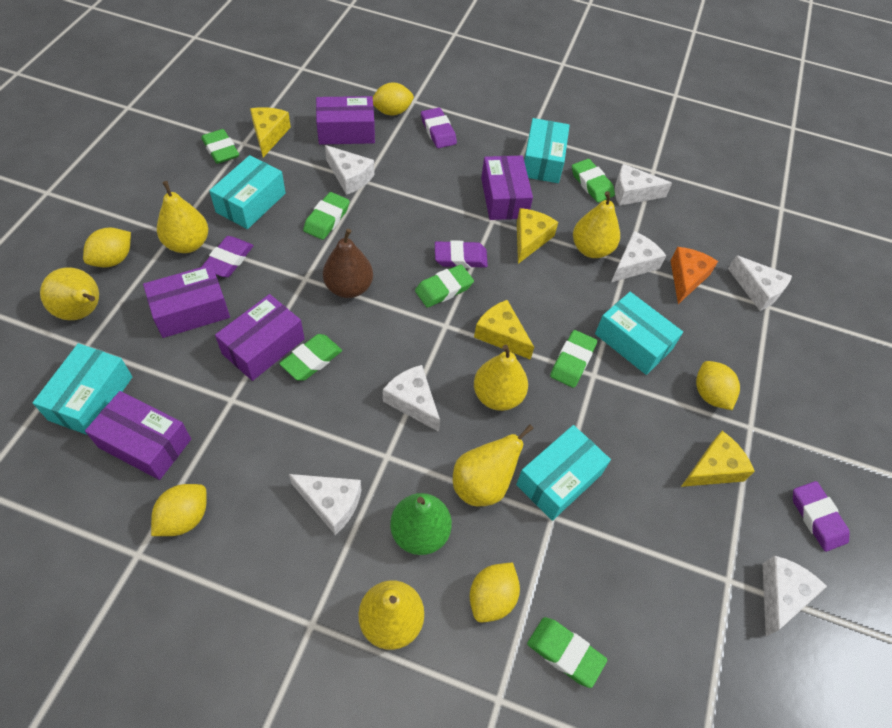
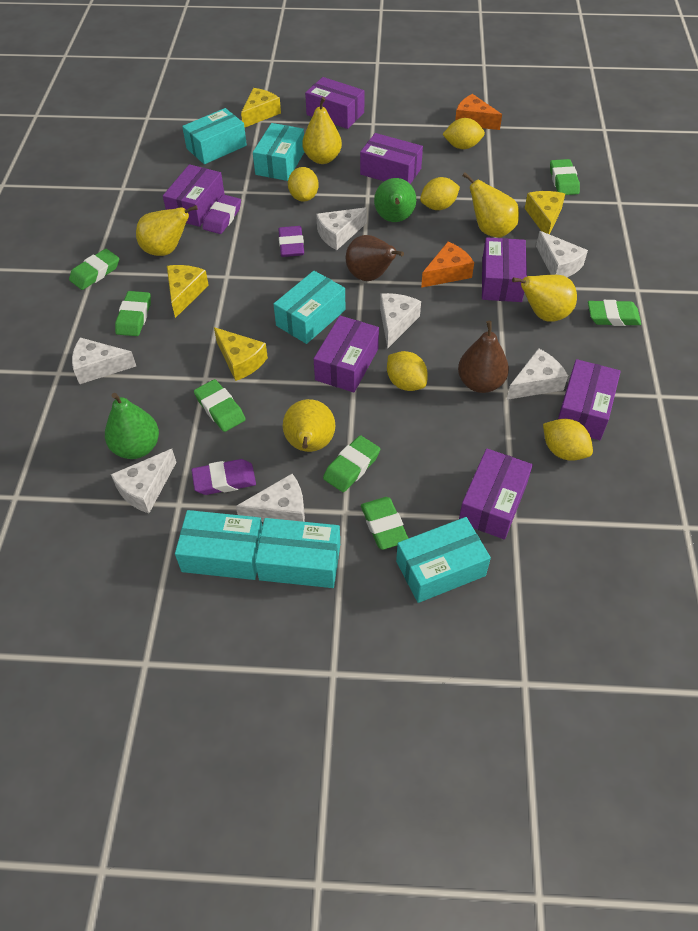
brown pear: 1 -> 2
green pear: 1 -> 2
orange cheese: 1 -> 2
purple box: 5 -> 7
purple eraser: 4 -> 3
turquoise box: 5 -> 6
yellow pear: 6 -> 5

